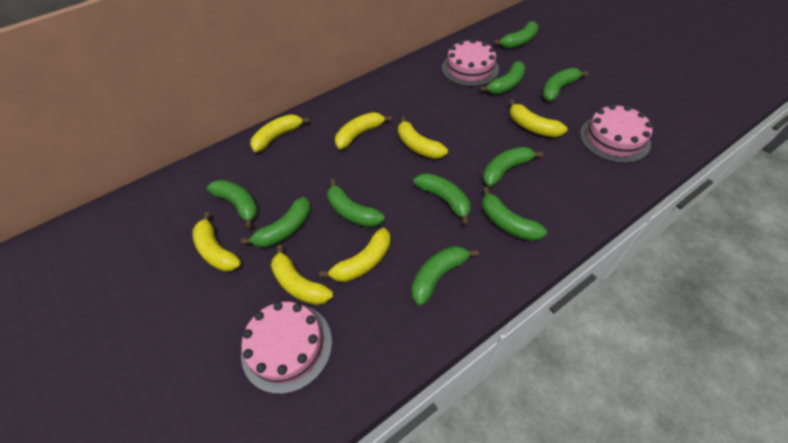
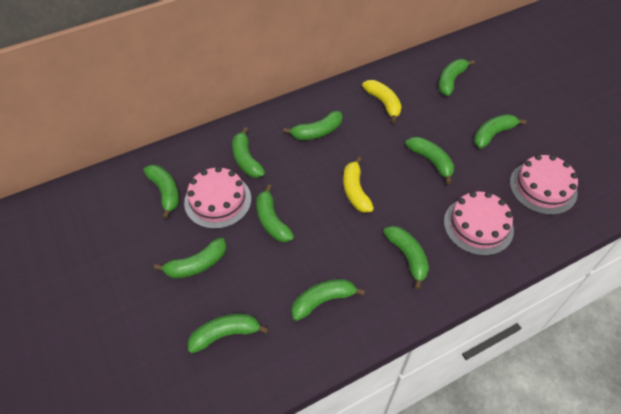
green banana: 10 -> 11
yellow banana: 7 -> 2

